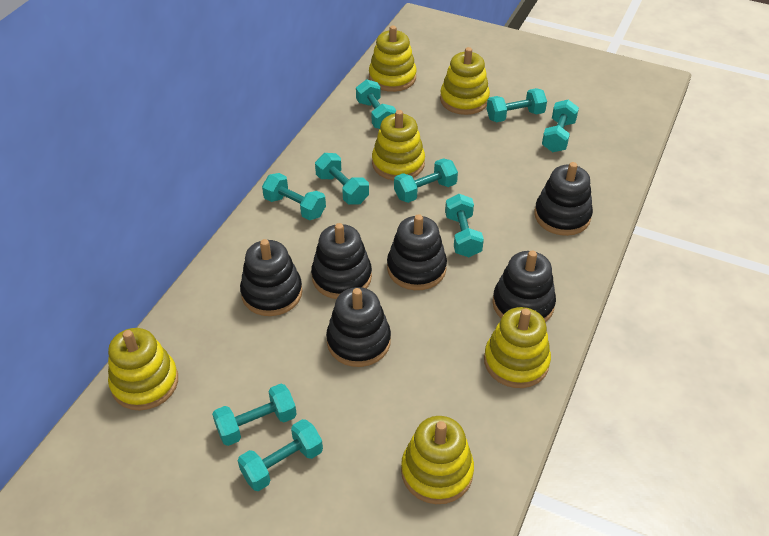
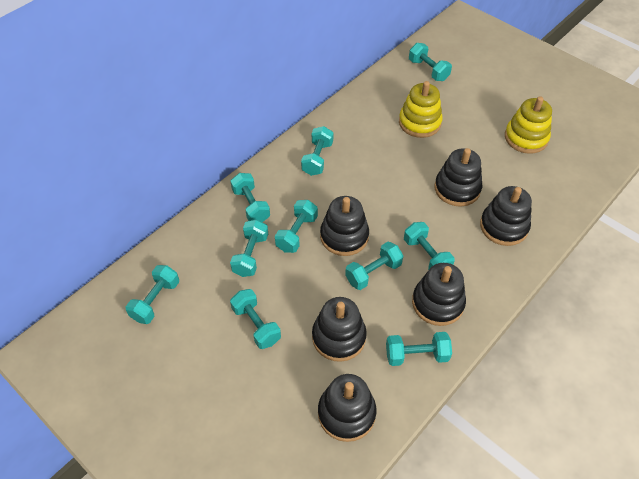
turquoise dumbbell: 9 -> 10
yellow stacking toy: 6 -> 2

